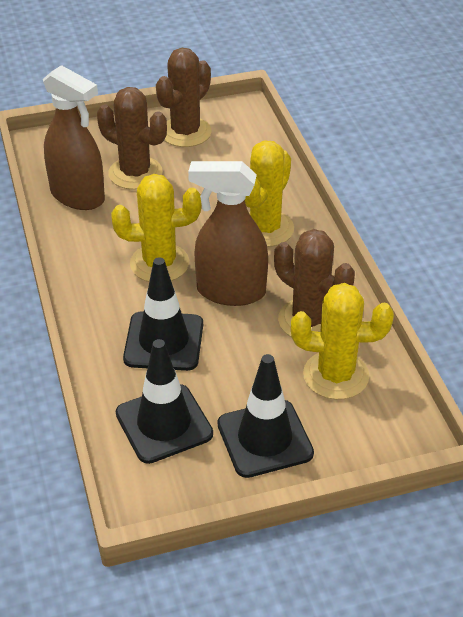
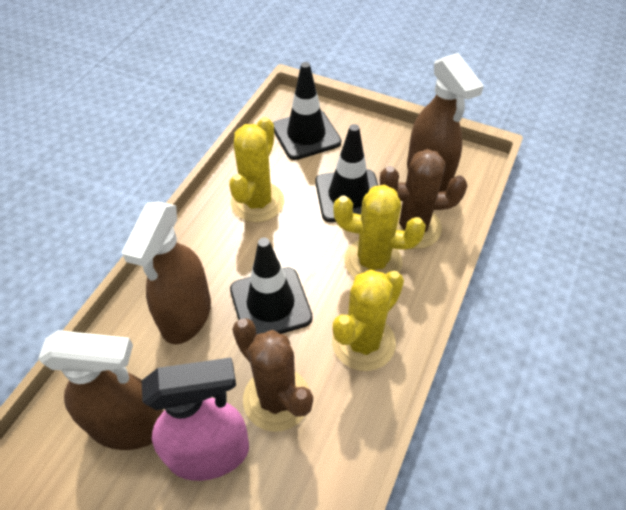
brown cactus: 3 -> 2
brown spray bottle: 2 -> 3
pink spray bottle: 0 -> 1

